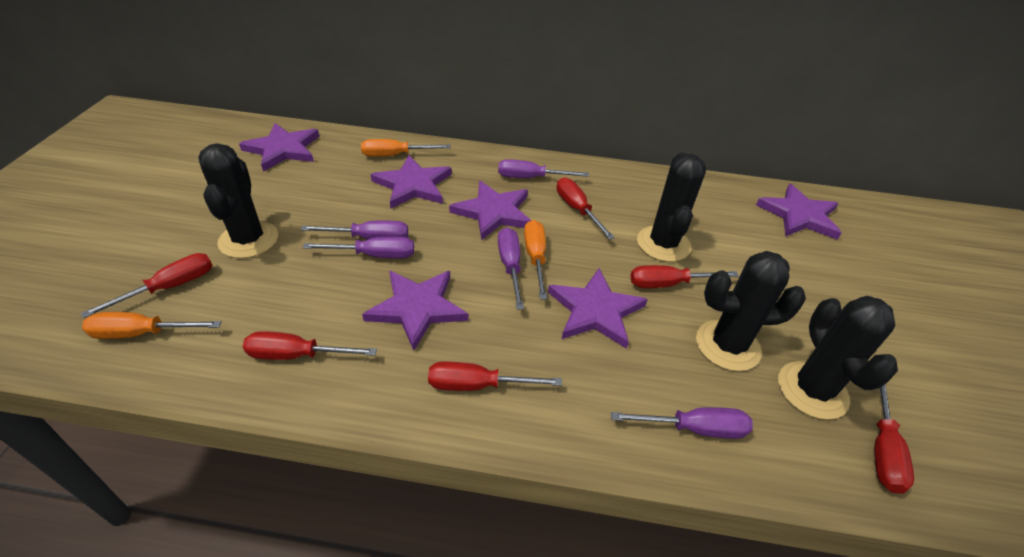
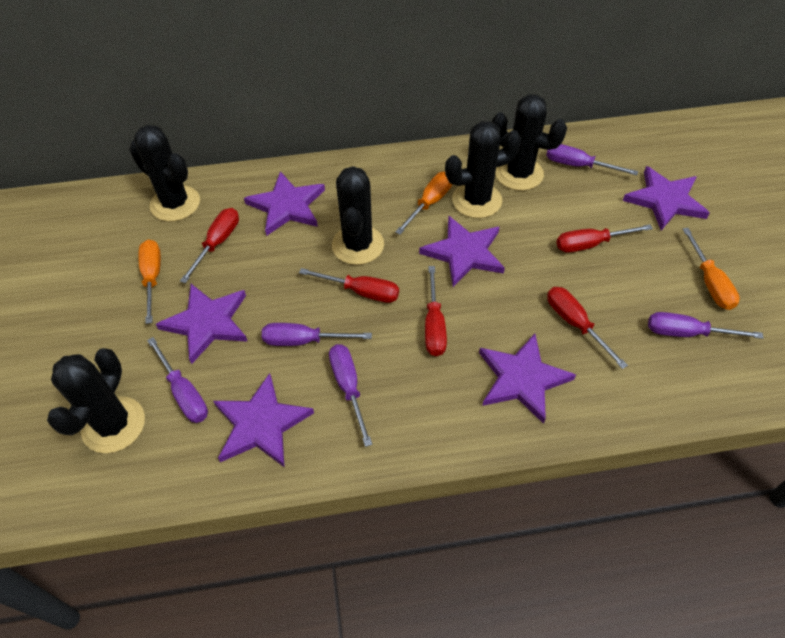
black cactus: 4 -> 5
red screwdriver: 6 -> 5

